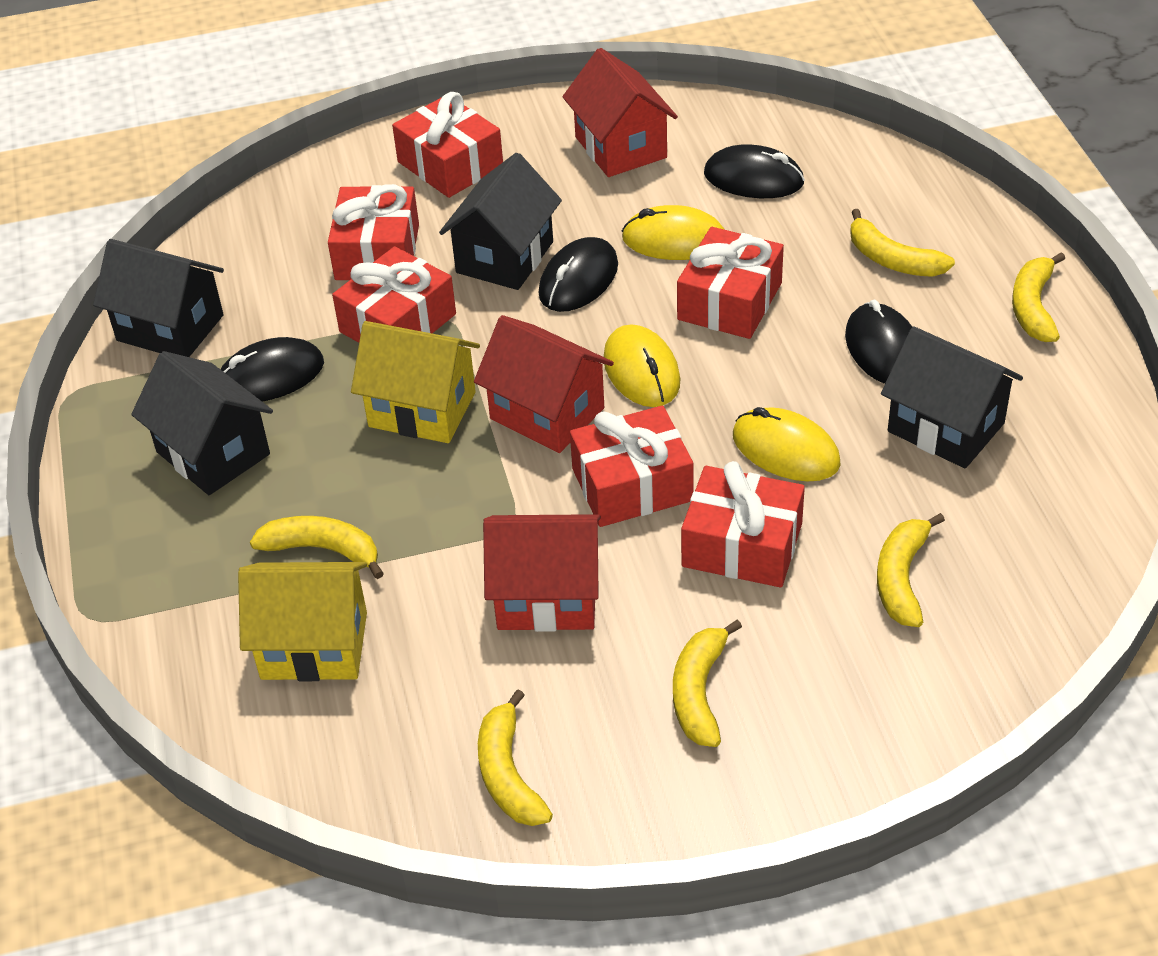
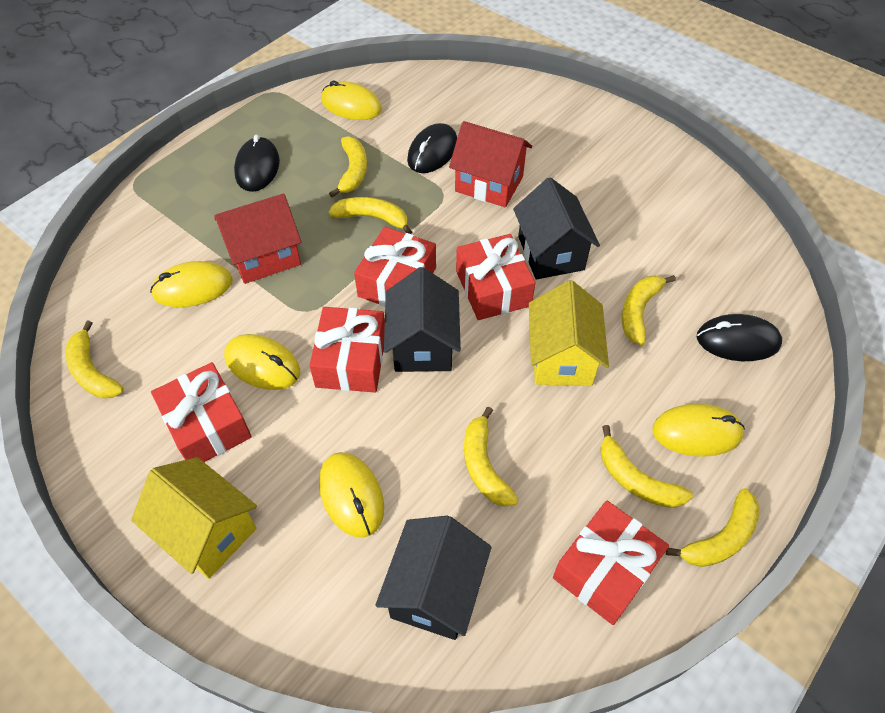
black house: 4 -> 3
black mouse: 4 -> 3
red gift: 6 -> 5
red house: 3 -> 2
yellow banana: 6 -> 7
yellow mouse: 3 -> 5

